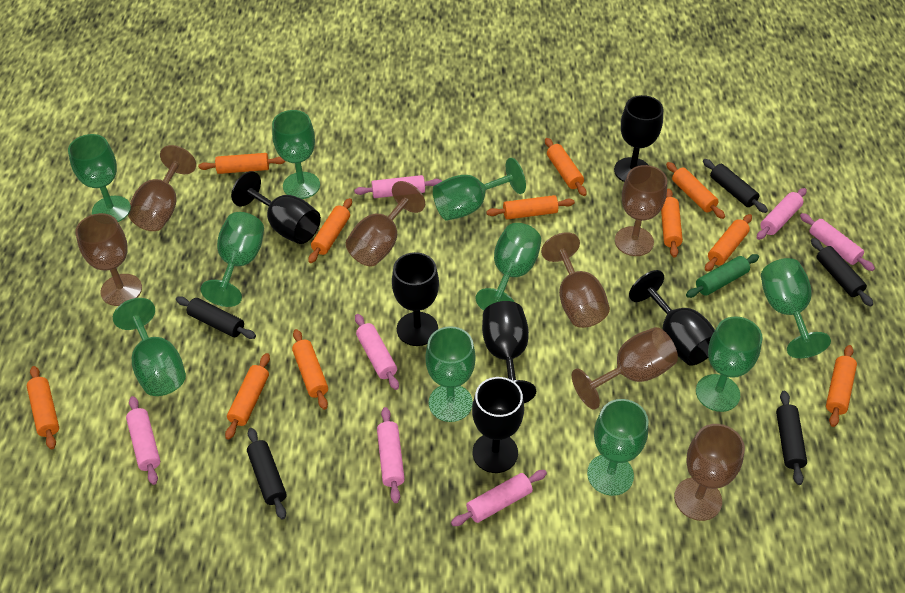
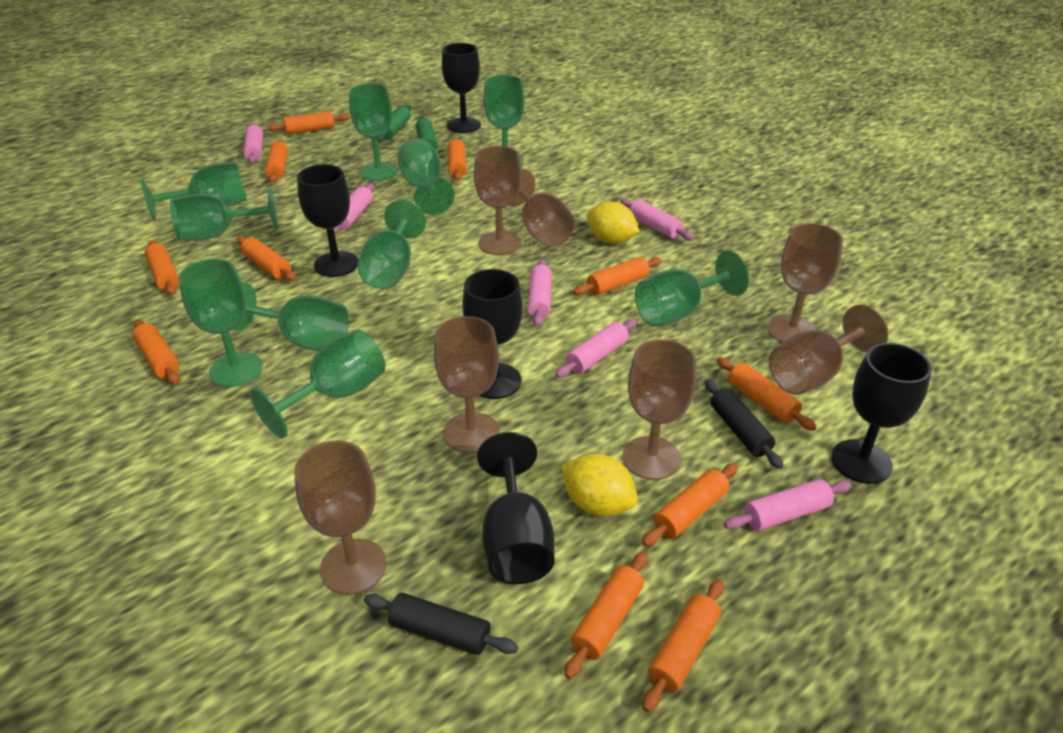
black goblet: 6 -> 5
black rolling pin: 5 -> 2
green rolling pin: 1 -> 2
pink rolling pin: 7 -> 6
yellow lemon: 0 -> 2

